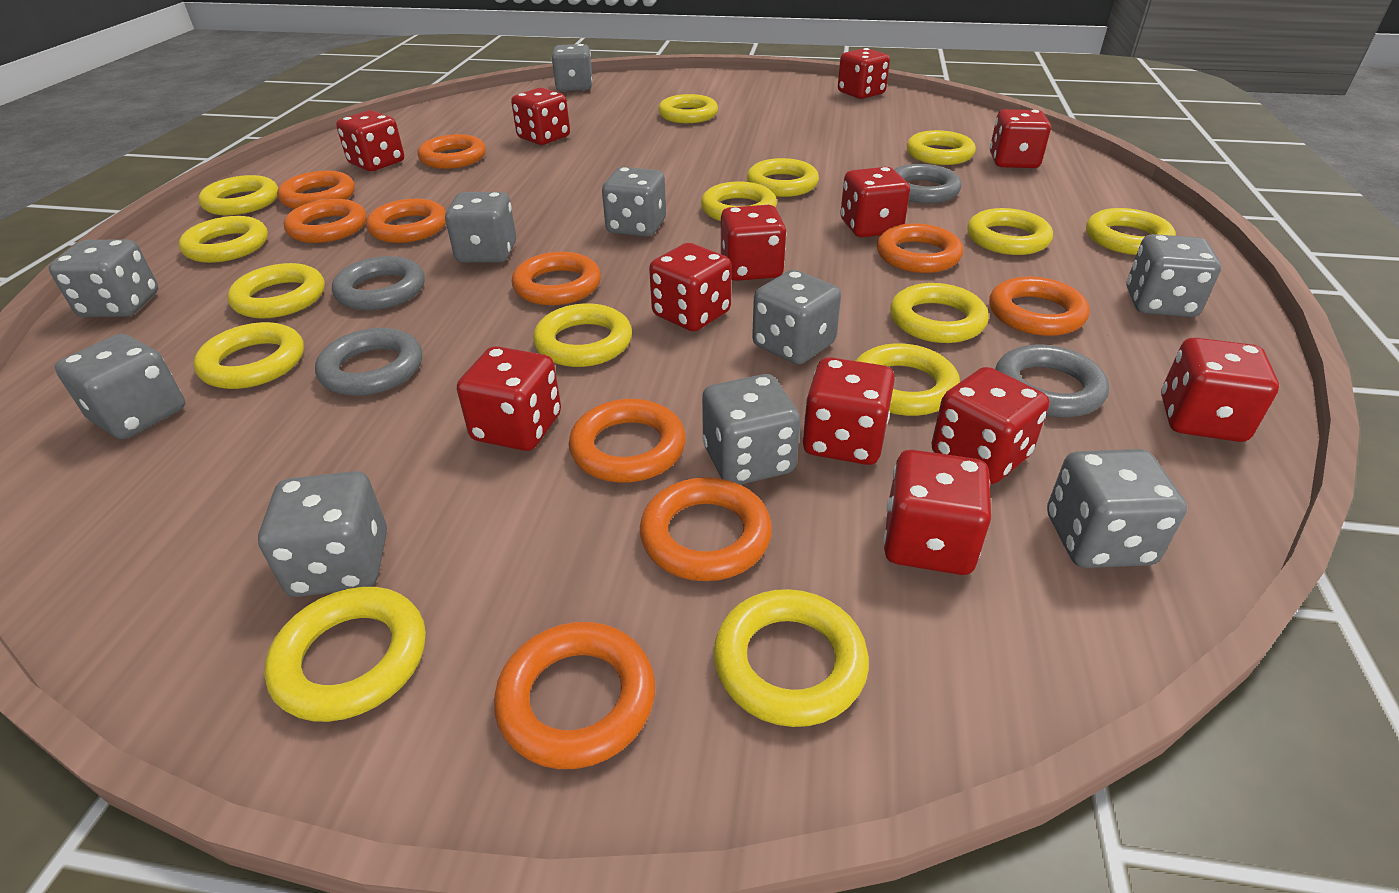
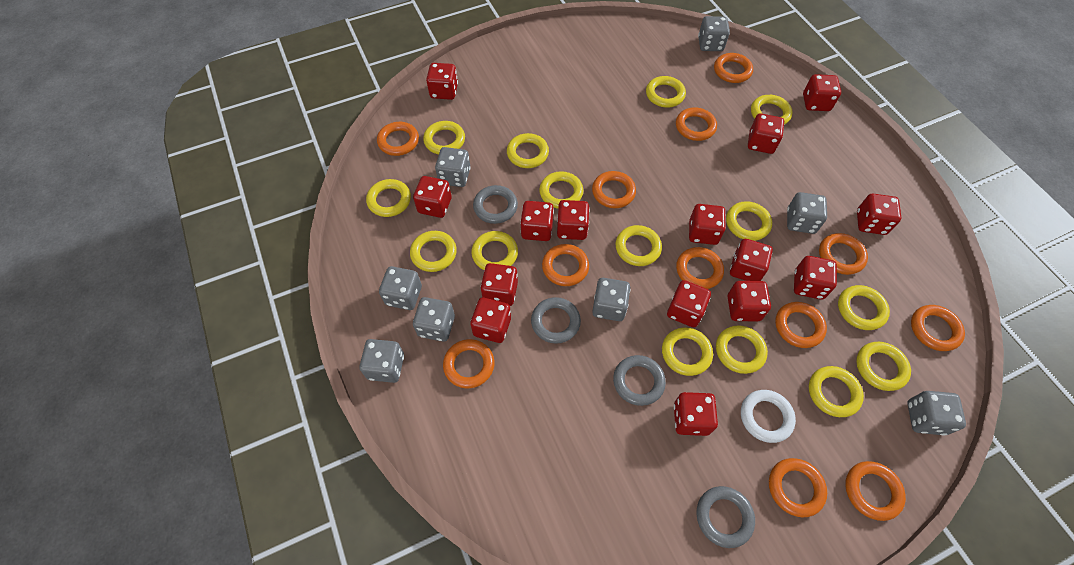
grey dice: 10 -> 8
orange ring: 10 -> 12
red dice: 12 -> 15
white ring: 0 -> 1

